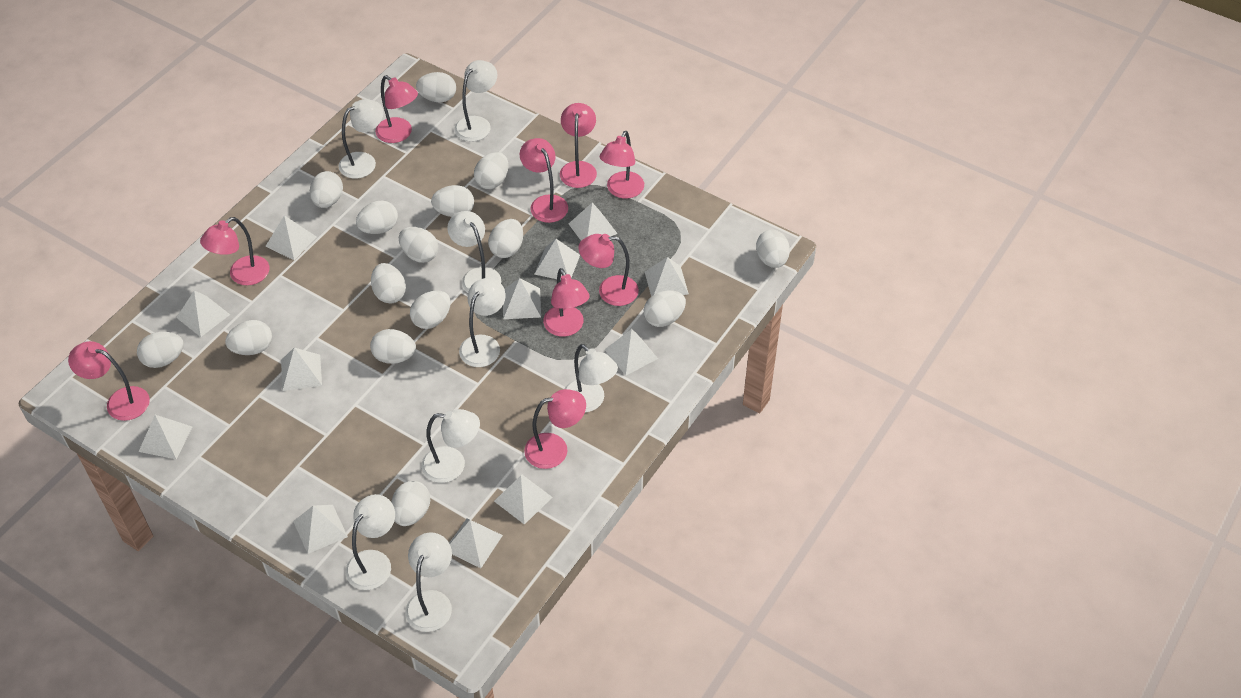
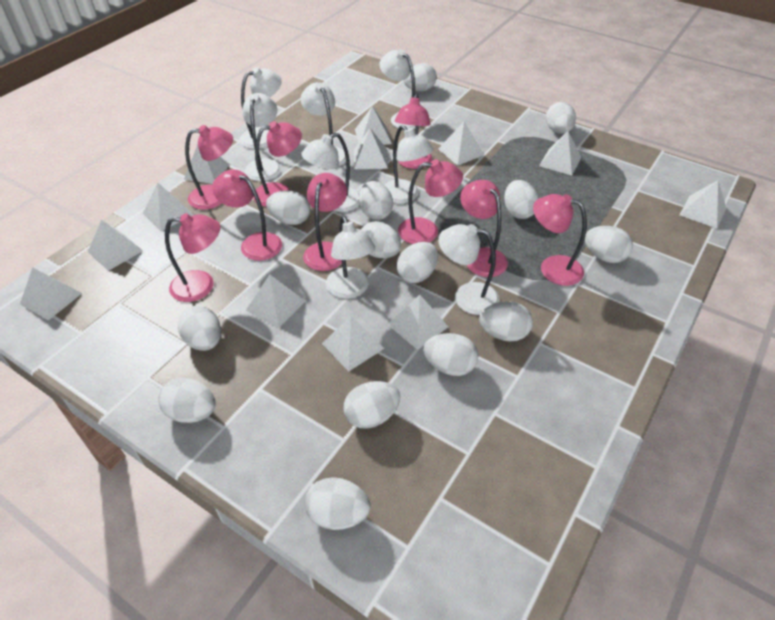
white egg: 15 -> 14

